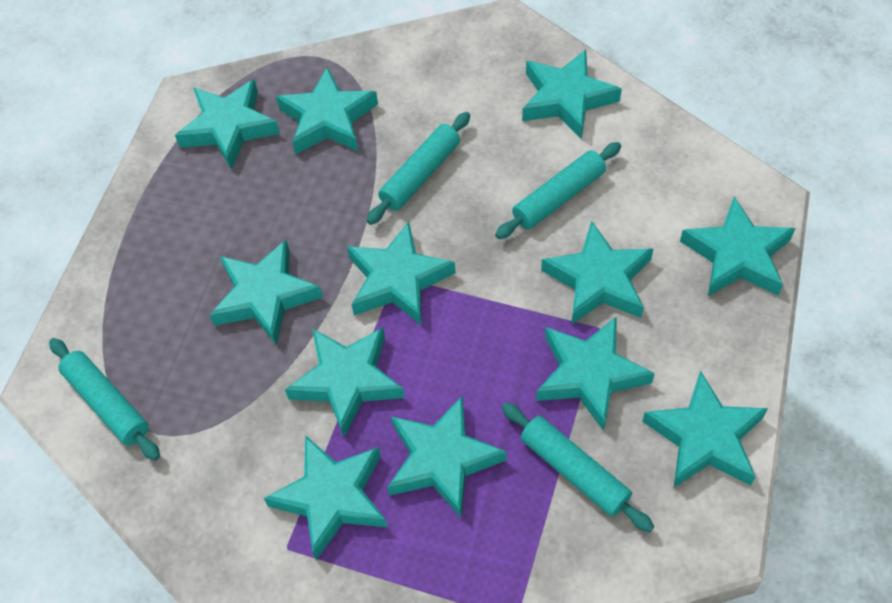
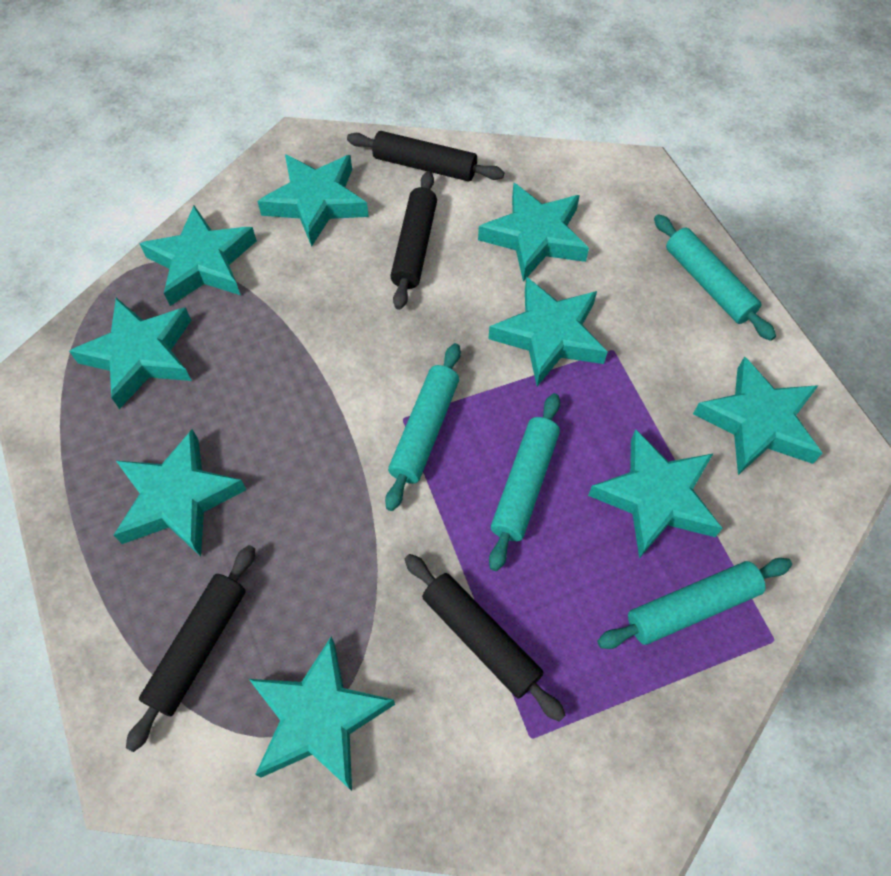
black rolling pin: 0 -> 4
turquoise star: 12 -> 9

